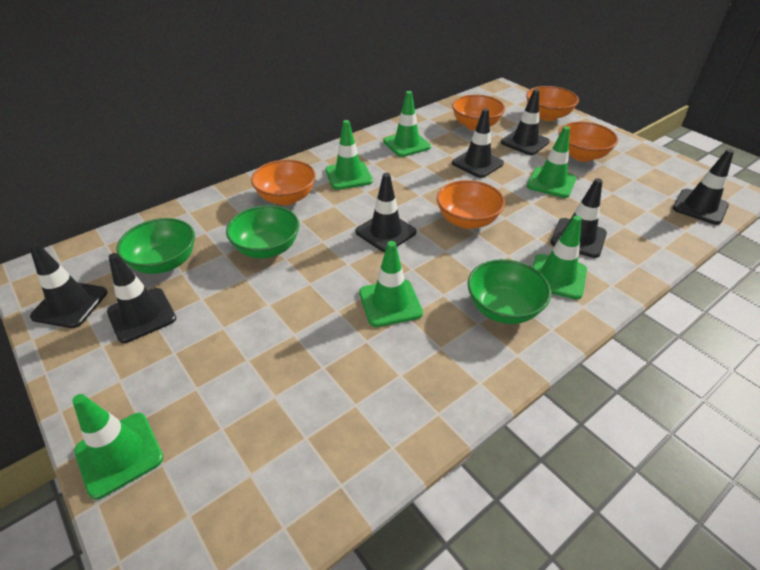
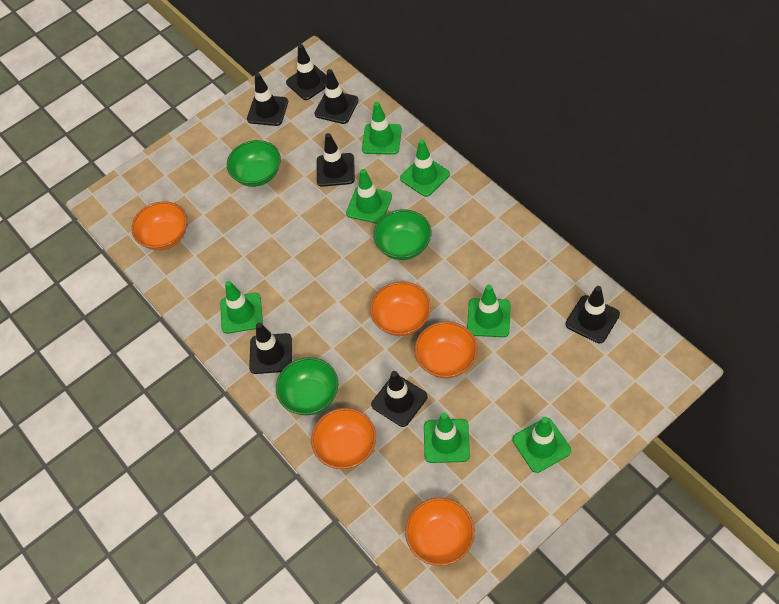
green traffic cone: 6 -> 7

